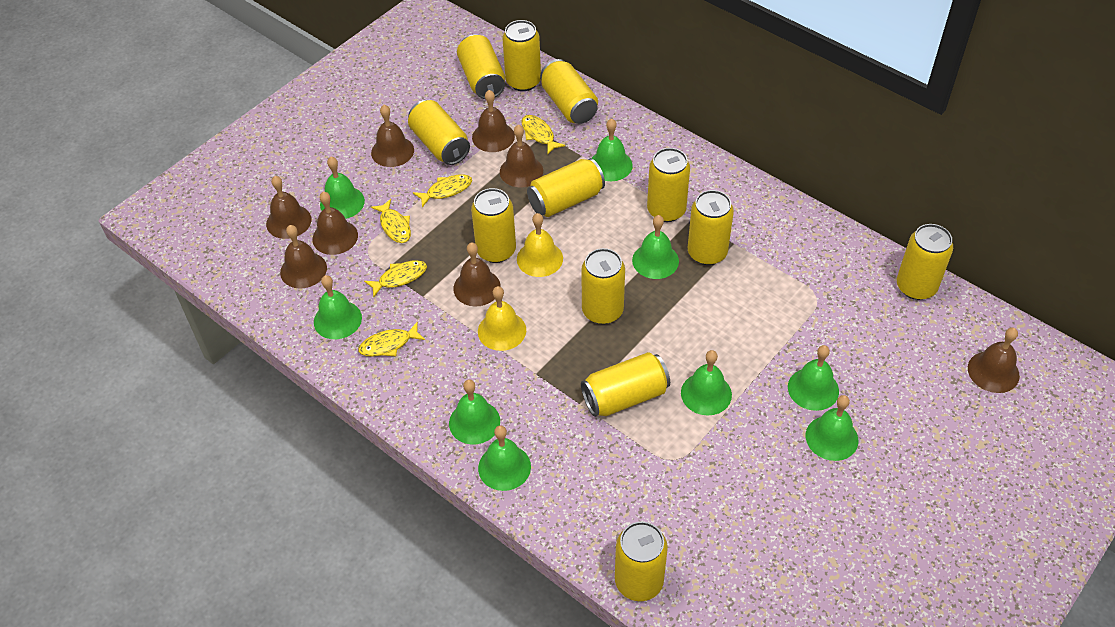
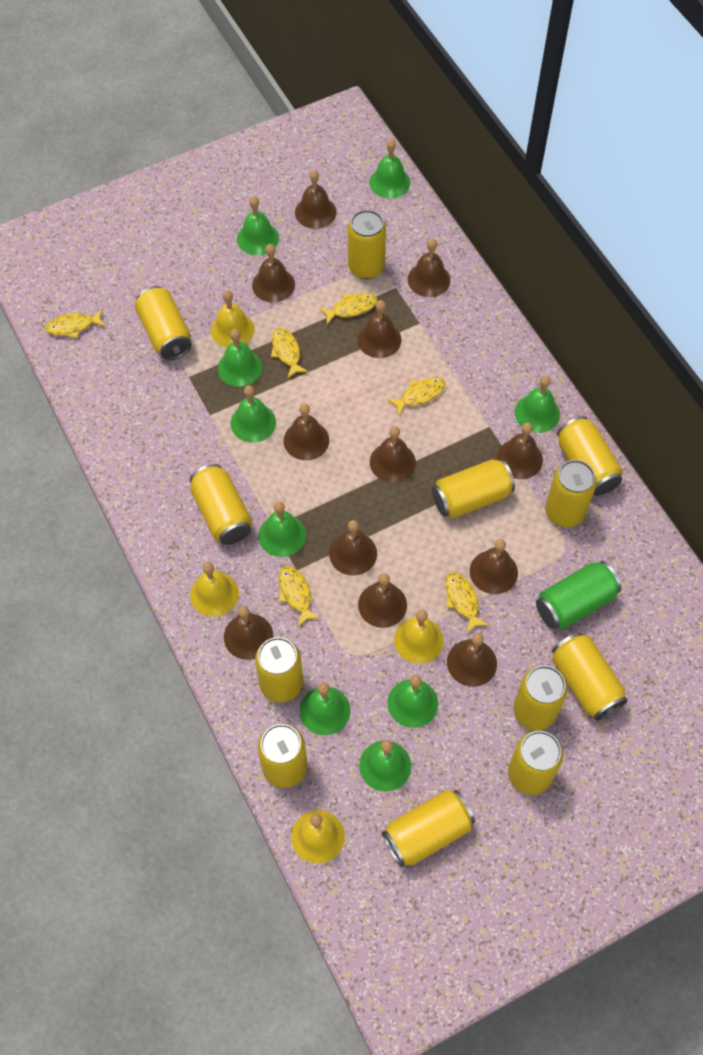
brown bell: 8 -> 12
green can: 0 -> 1
yellow bell: 2 -> 4
yellow fish: 5 -> 6

